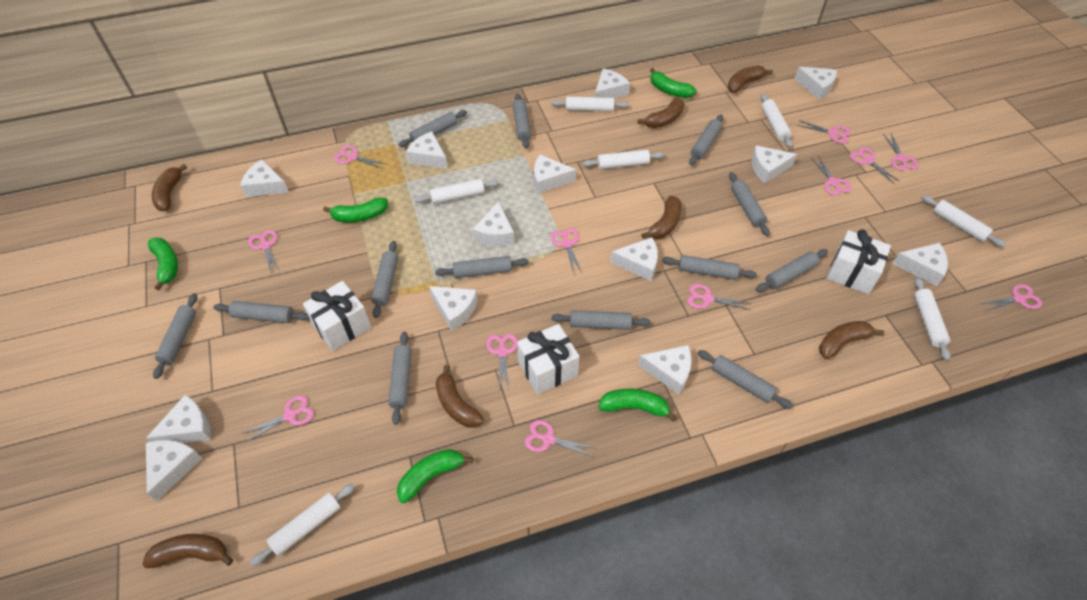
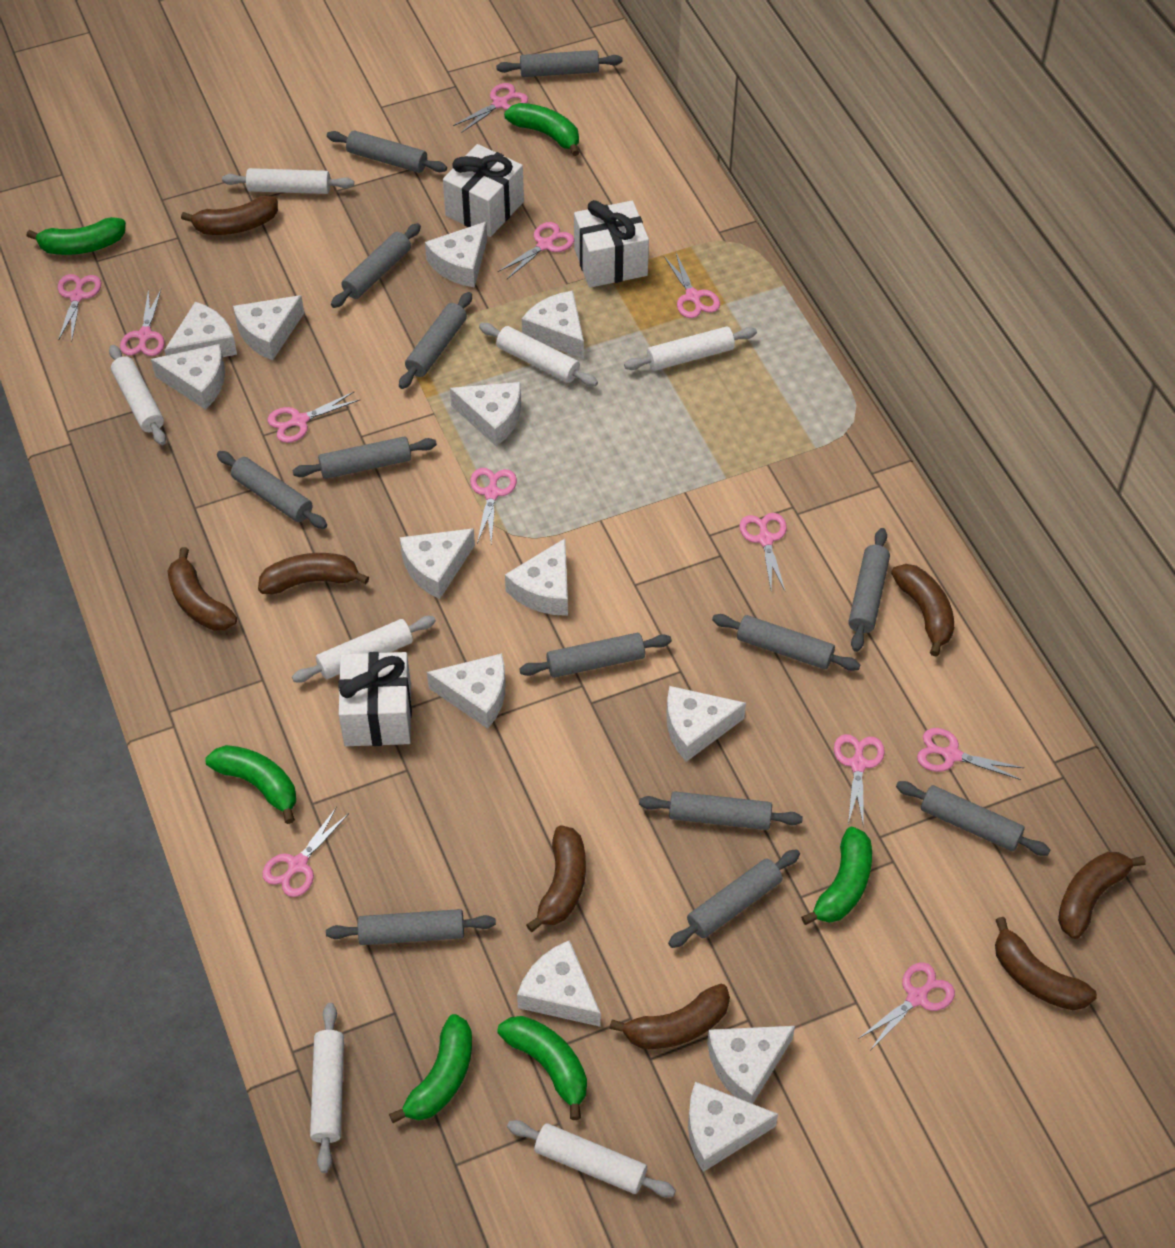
brown banana: 7 -> 8
green banana: 5 -> 6

